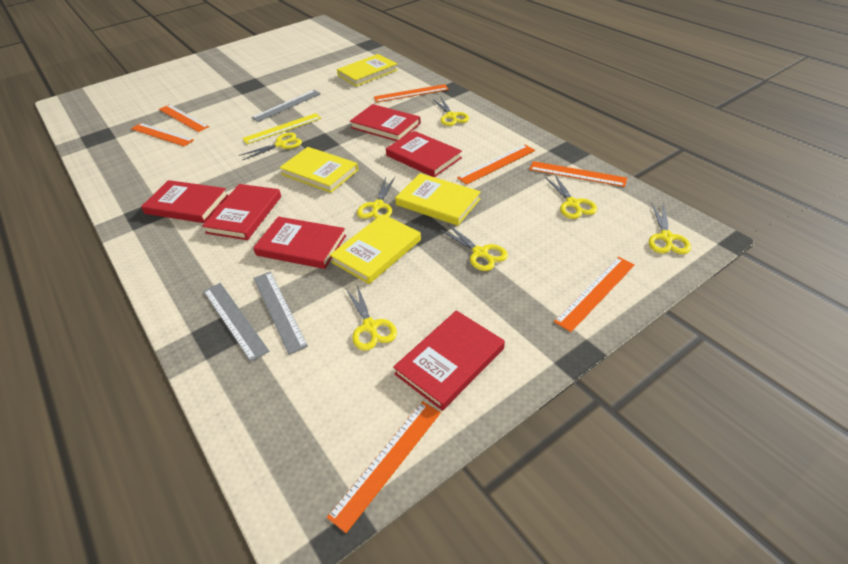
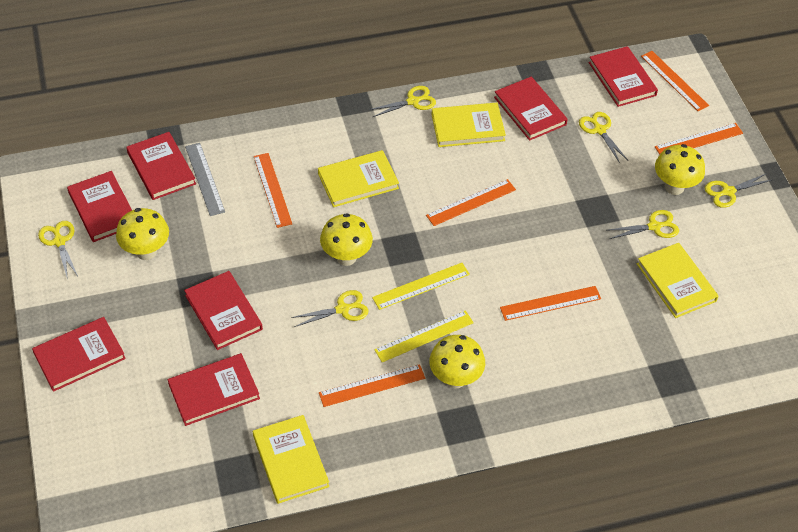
grey ruler: 3 -> 1
orange ruler: 7 -> 6
red book: 6 -> 7
yellow mushroom: 0 -> 4
yellow ruler: 1 -> 2
yellow scissors: 7 -> 6

